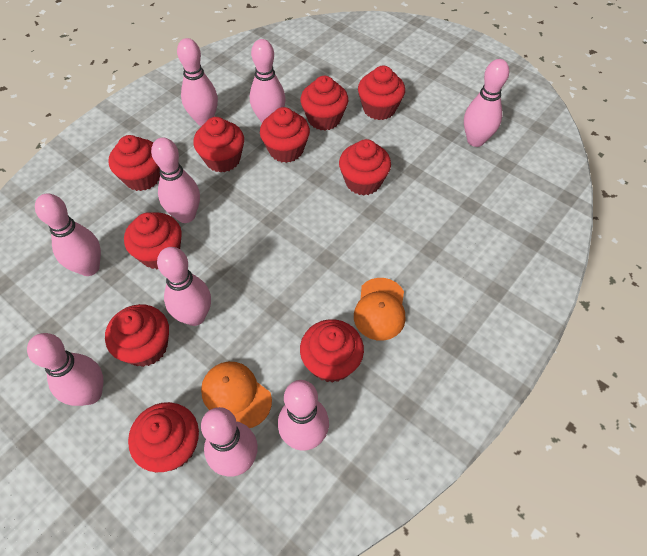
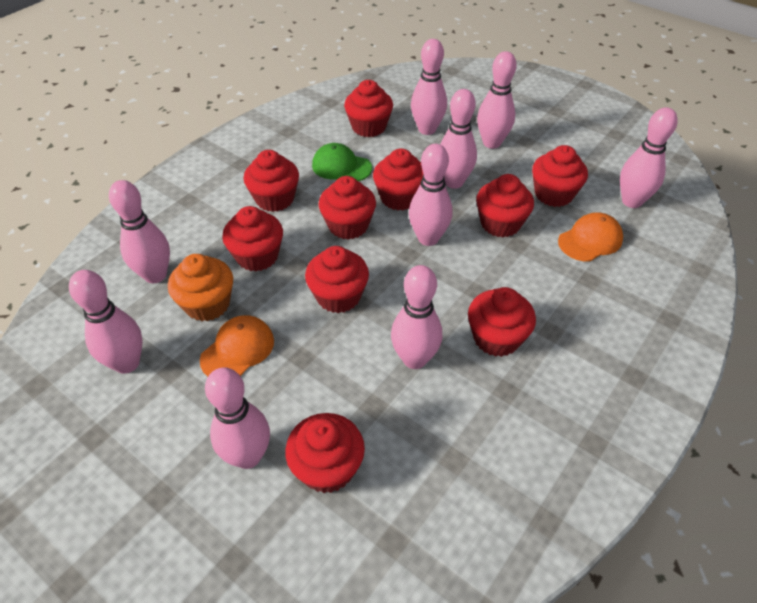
green cap: 0 -> 1
orange cupcake: 0 -> 1

